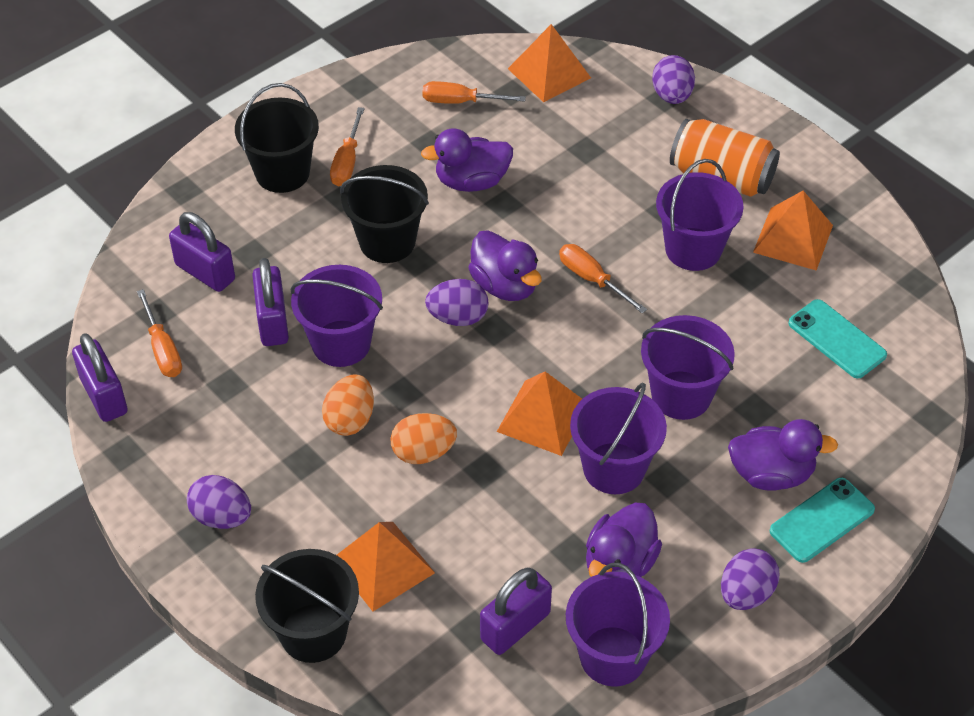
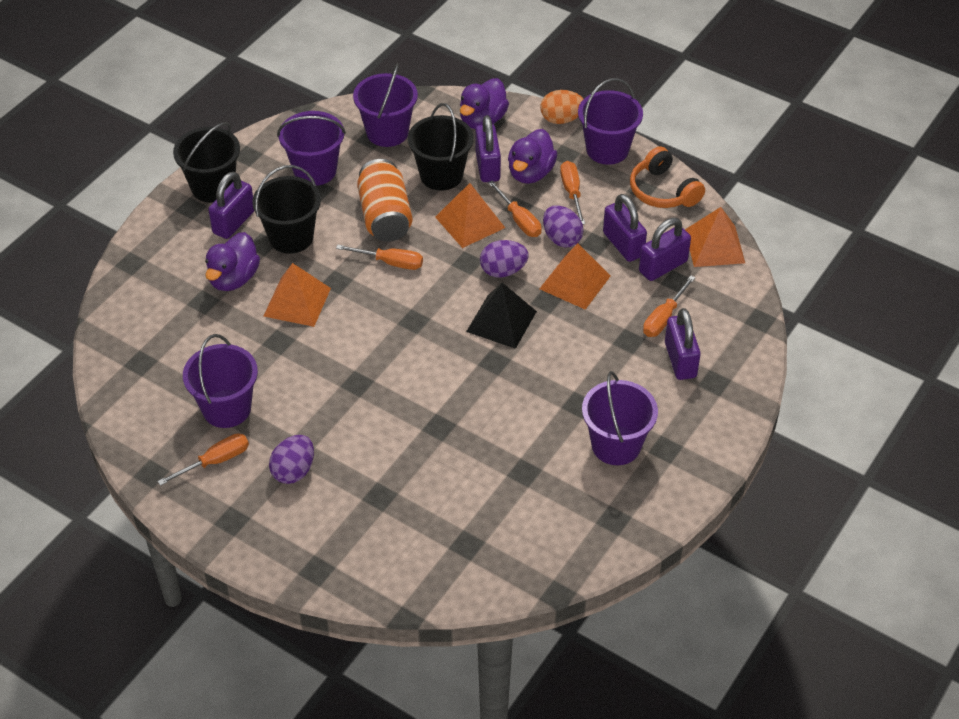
black pyramid: 0 -> 1
orange egg: 2 -> 1
orange headphones: 0 -> 1
orange screwdriver: 4 -> 5
purple duck: 4 -> 3
purple egg: 4 -> 3
purple padlock: 4 -> 5
turquoise phone: 2 -> 0

